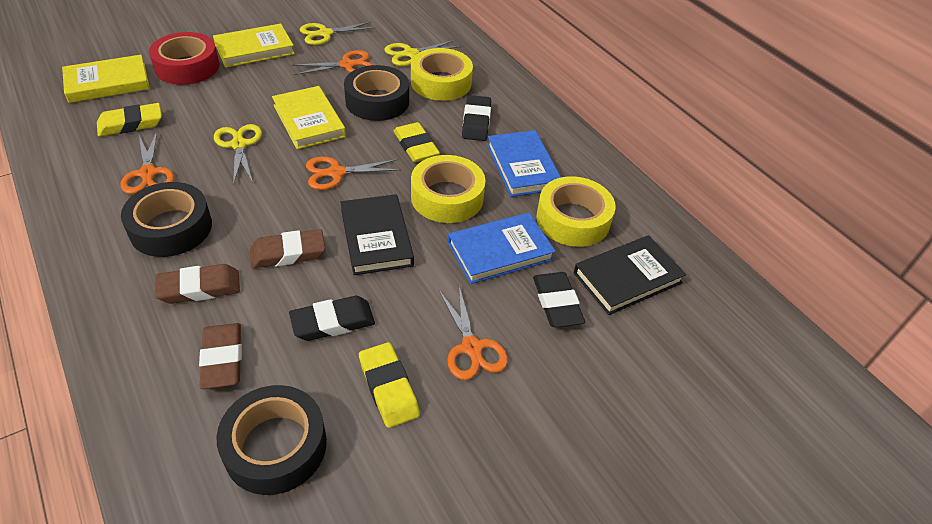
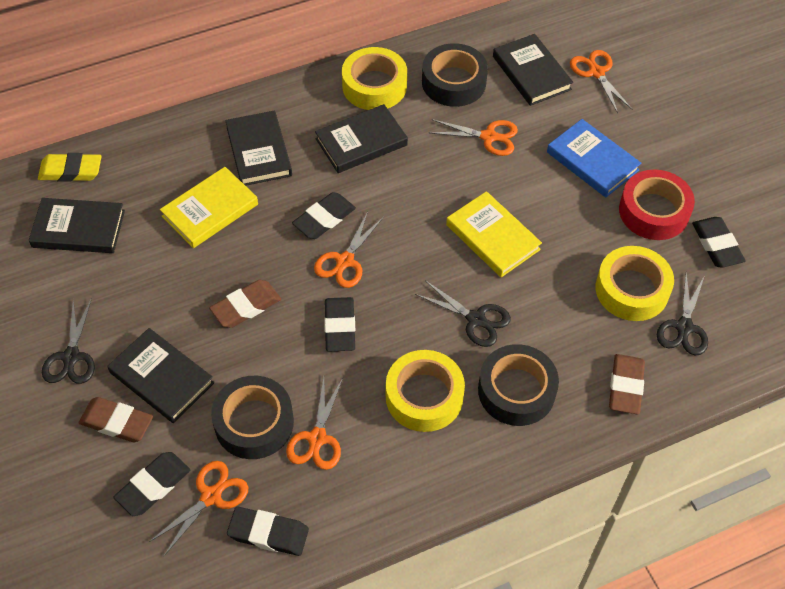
black book: 2 -> 5
black eraser: 3 -> 5
black scissors: 0 -> 3
blue book: 2 -> 1
orange scissors: 4 -> 5
yellow book: 3 -> 2
yellow eraser: 3 -> 1
yellow scissors: 3 -> 0

